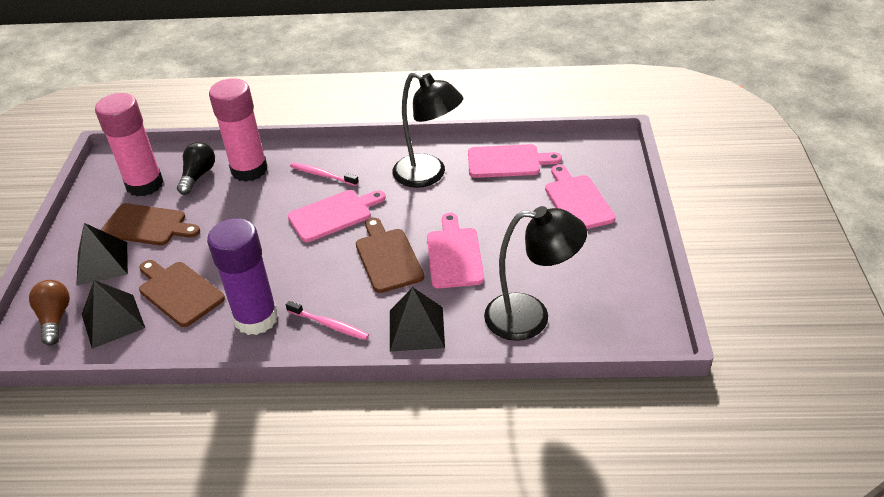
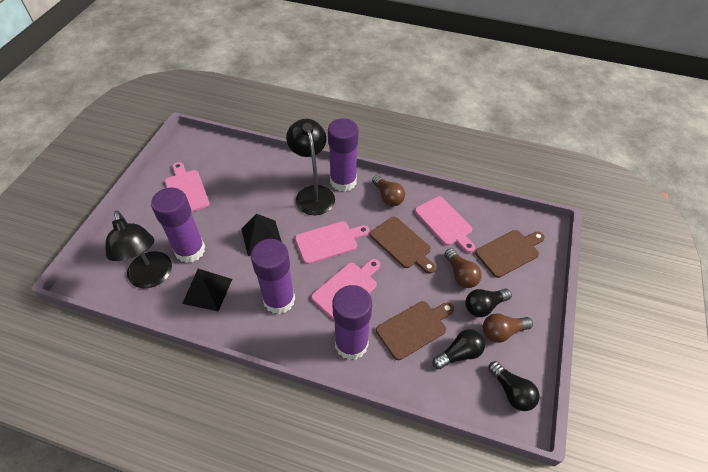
black light bulb: 1 -> 3
black pyramid: 3 -> 2
brown light bulb: 1 -> 3
pink glue stick: 2 -> 0
pink toothbrush: 2 -> 0
purple glue stick: 1 -> 4

